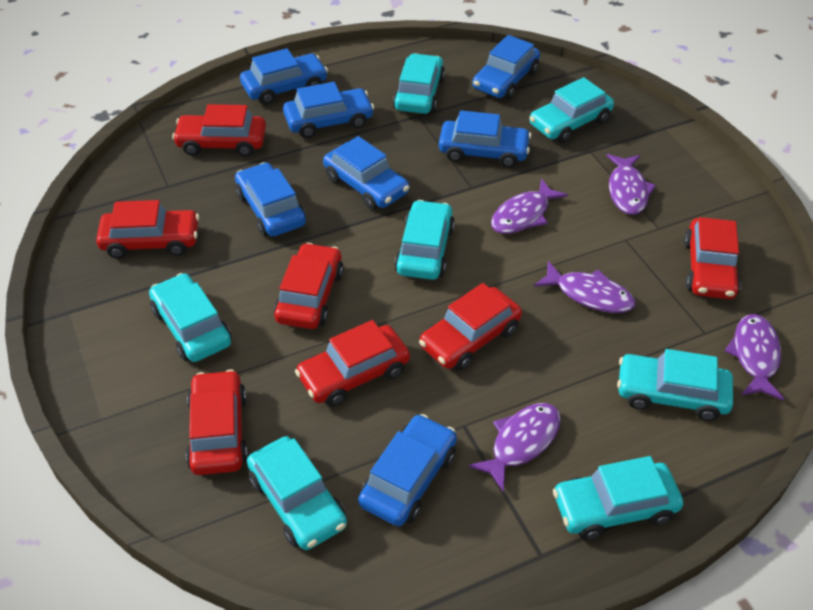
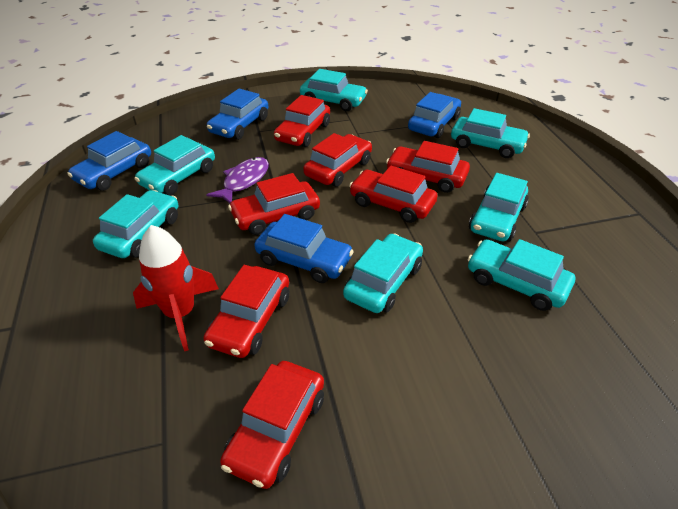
blue car: 7 -> 4
purple fish: 5 -> 1
red rocket: 0 -> 1

